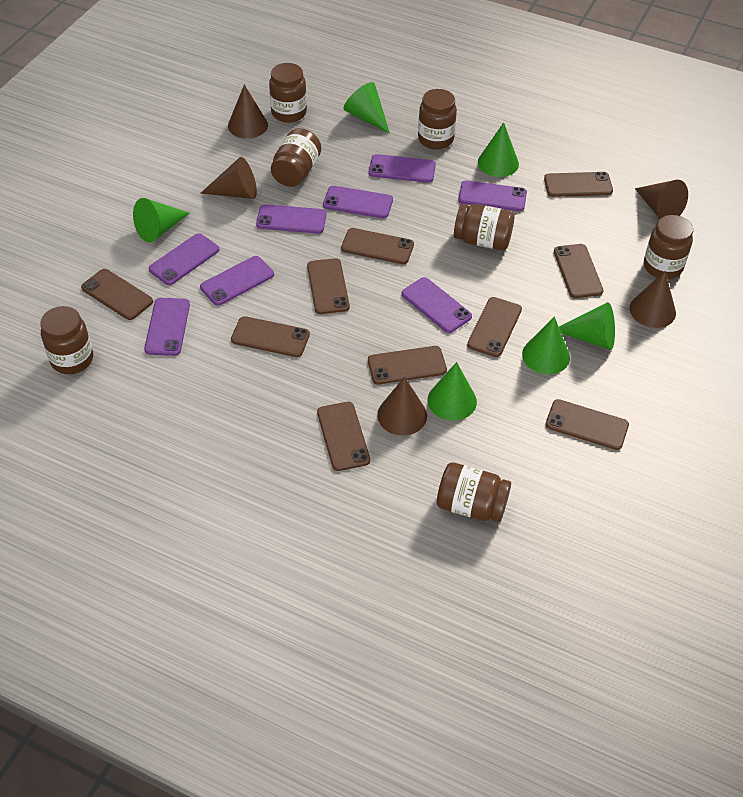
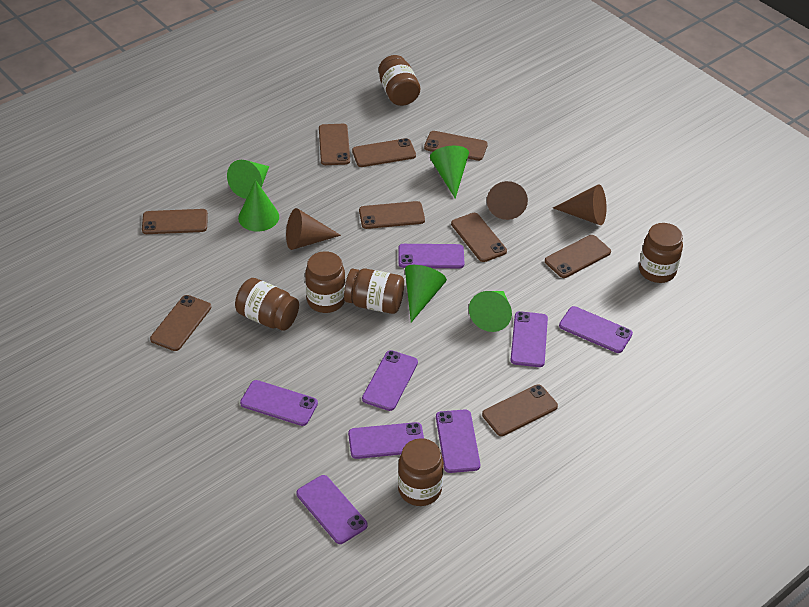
brown cone: 5 -> 3
brown jar: 7 -> 6
brown phone: 10 -> 9
green cone: 6 -> 5

